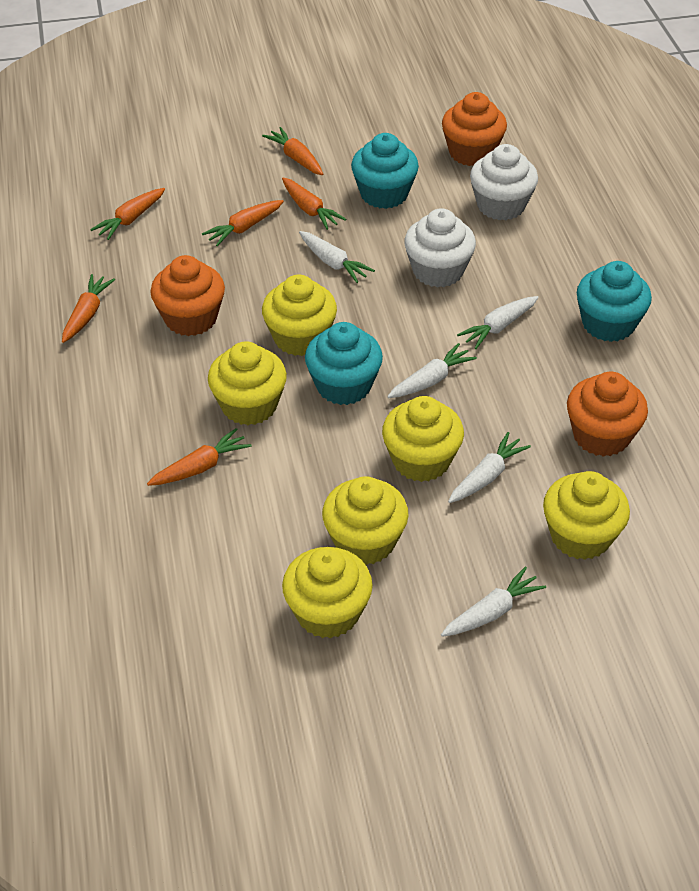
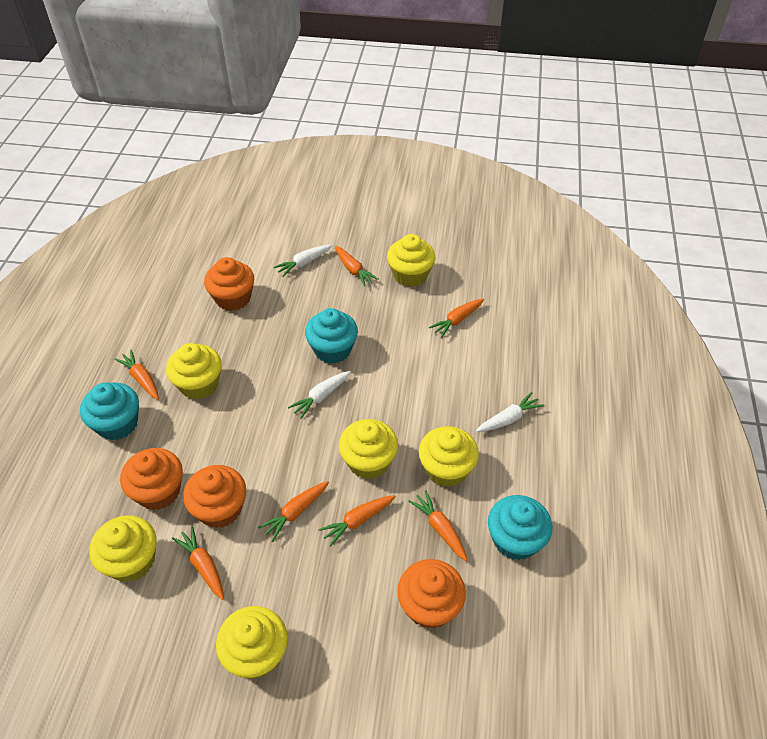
orange carrot: 6 -> 7
orange cupcake: 3 -> 4
white carrot: 5 -> 3
white cupcake: 2 -> 0

